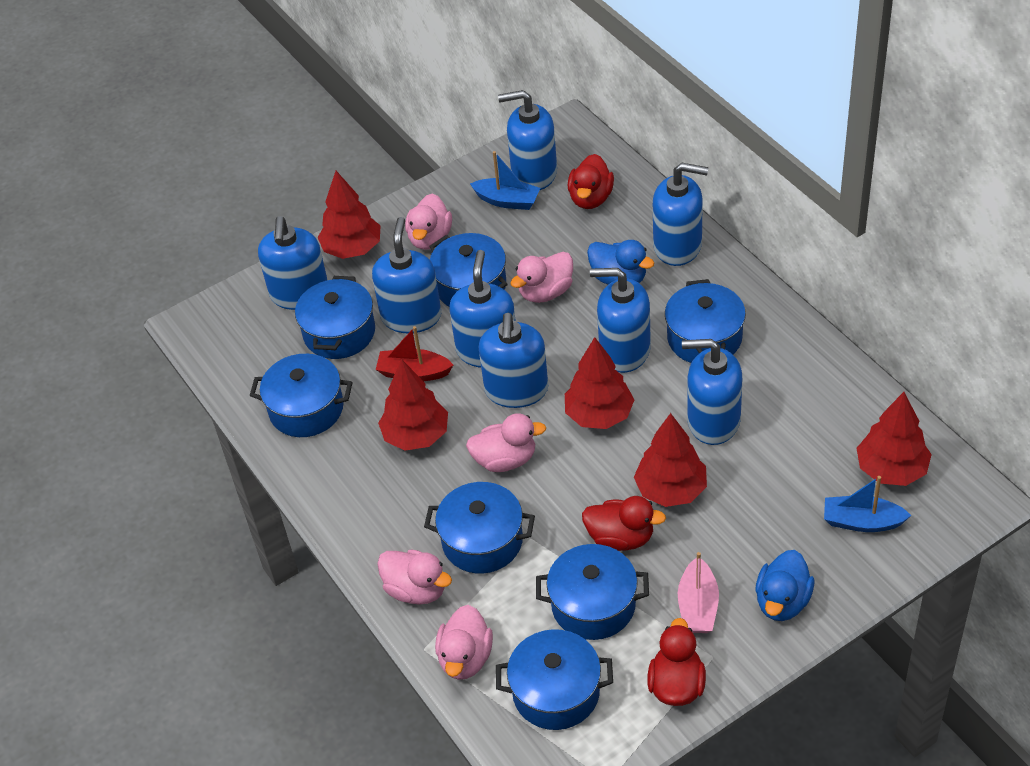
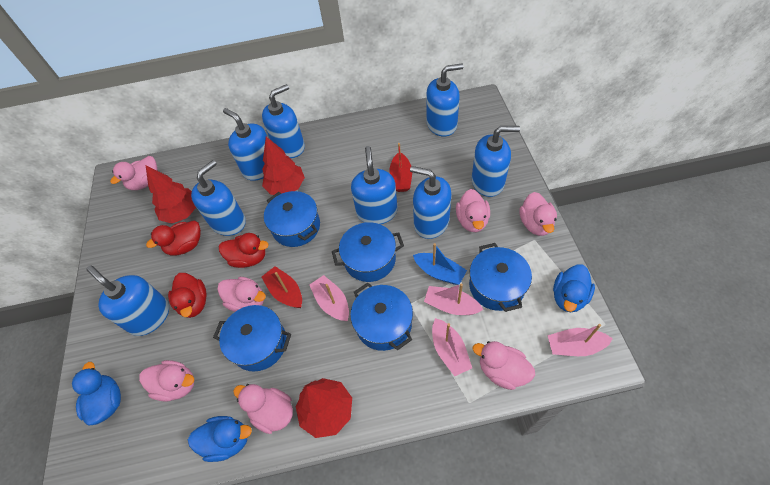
blue boat: 2 -> 1
blue duck: 2 -> 3
blue pot: 7 -> 5
pink boat: 1 -> 4
pink duck: 5 -> 7
red boat: 1 -> 2
red tree: 5 -> 3

